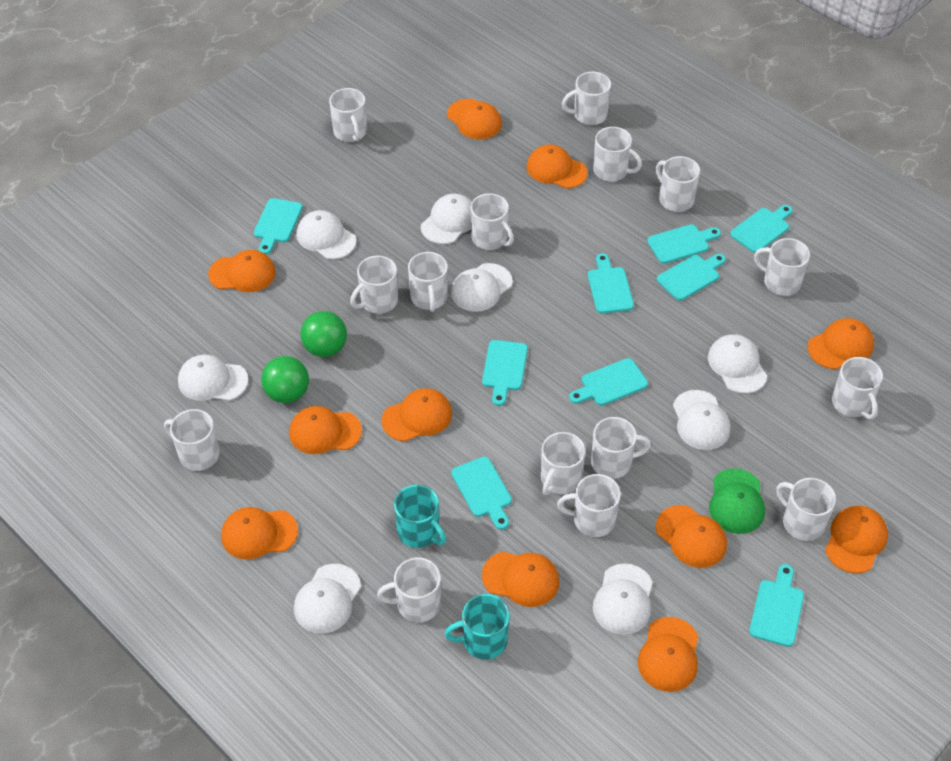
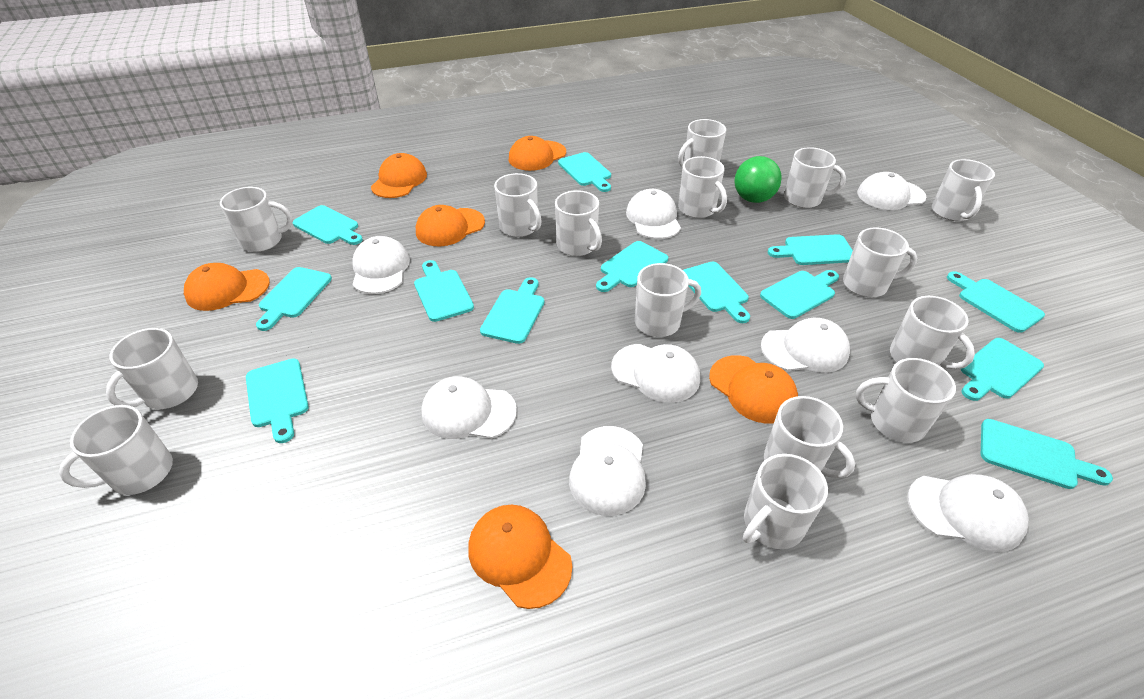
green ball: 2 -> 1
green cap: 1 -> 0
orange cap: 11 -> 6
turquoise cutting board: 9 -> 13
turquoise mug: 2 -> 0

